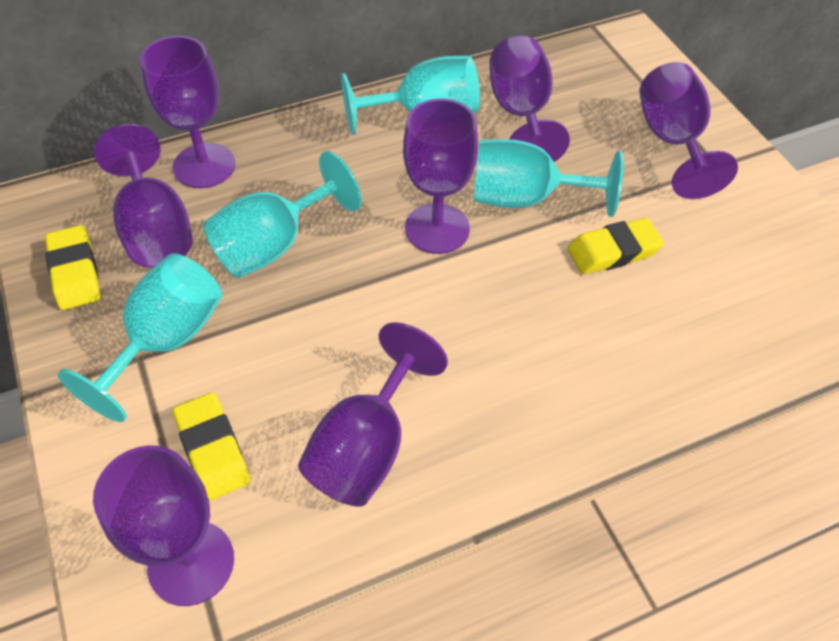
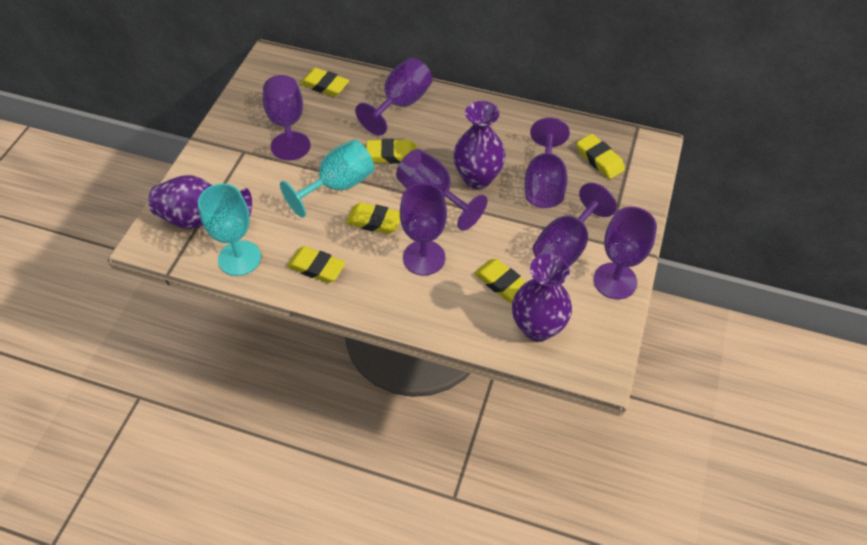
purple vase: 0 -> 3
turquoise goblet: 4 -> 2
yellow eraser: 3 -> 6

